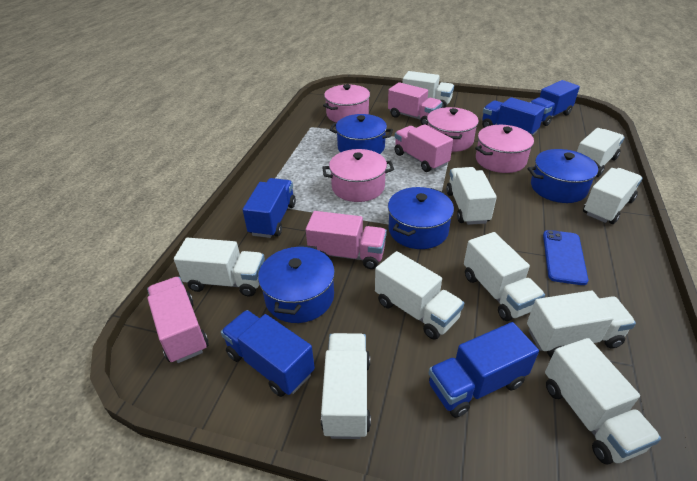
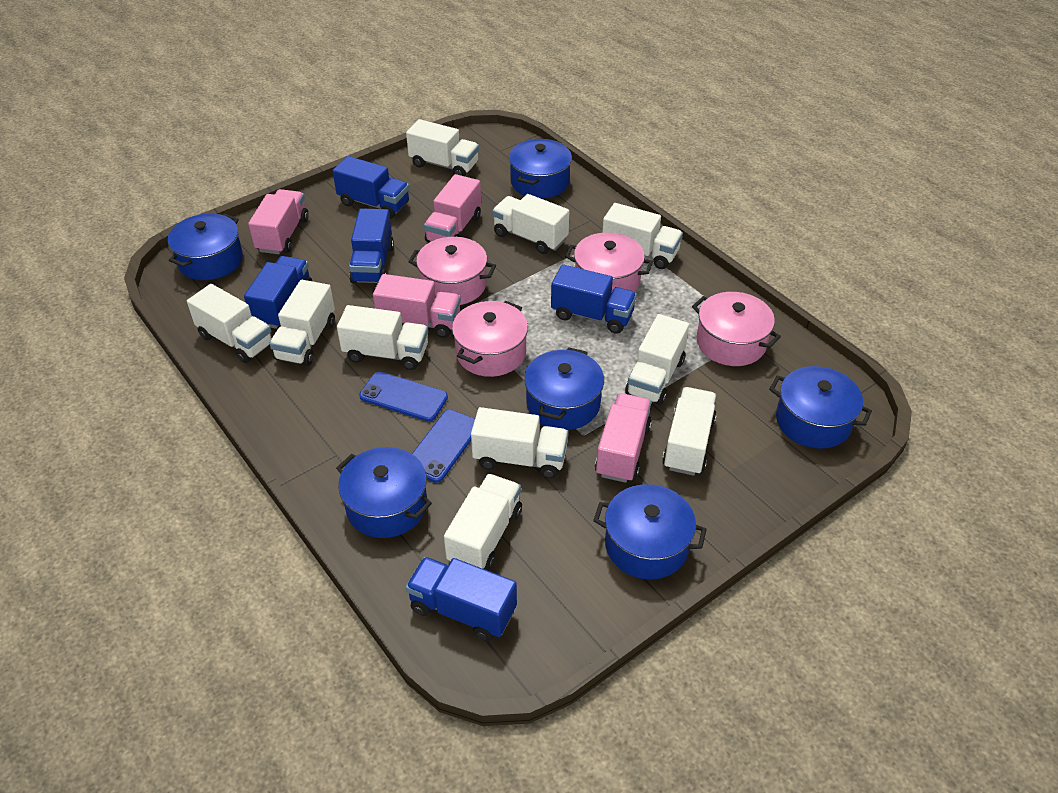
blue phone: 1 -> 2
blue pot: 4 -> 6

